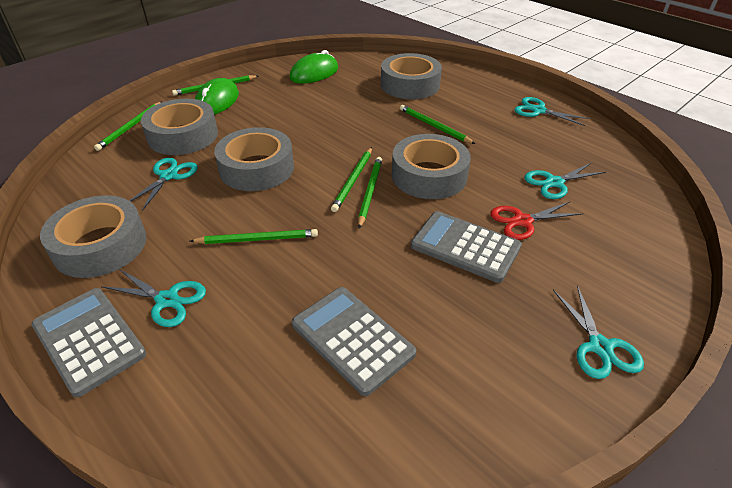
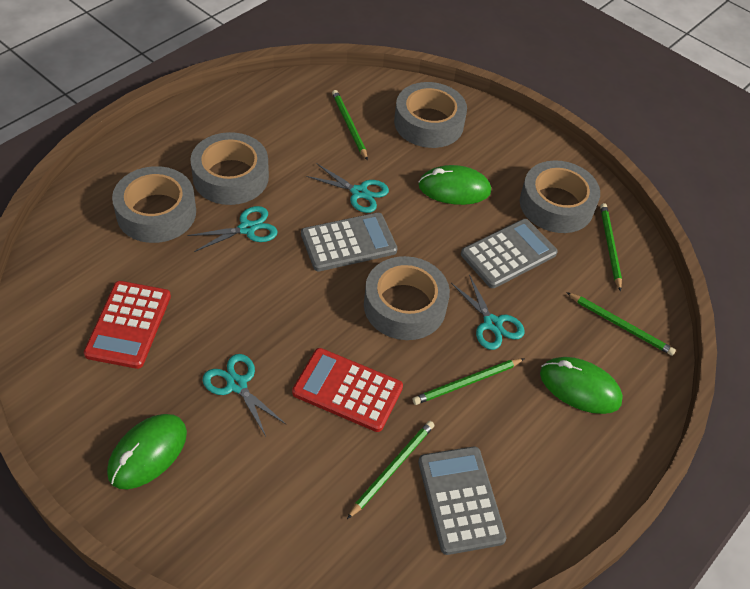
green mouse: 2 -> 3
green pencil: 6 -> 5
red calculator: 0 -> 2
red scissors: 1 -> 0
turquoise scissors: 5 -> 4

